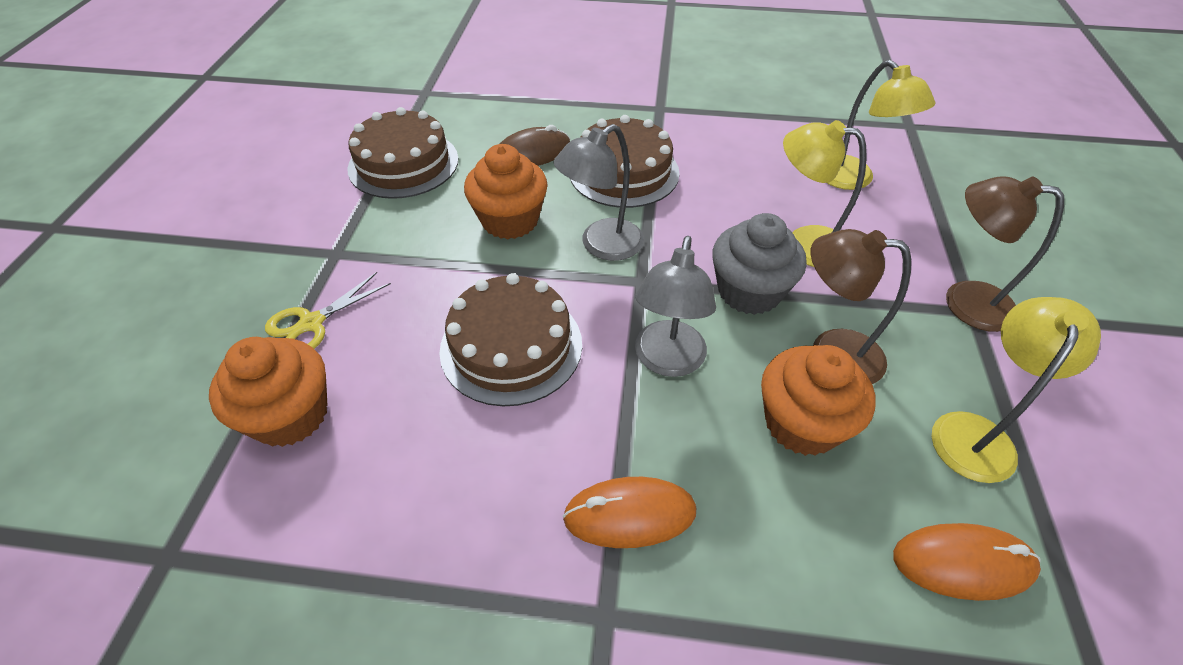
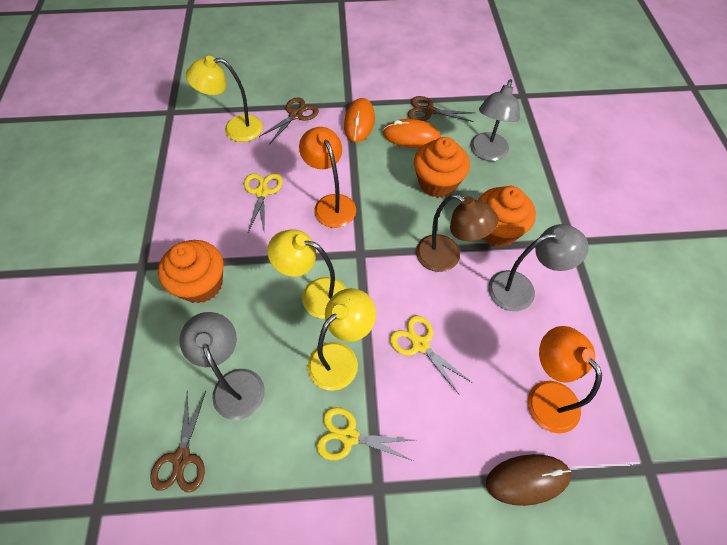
brown cake: 3 -> 0
brown lamp: 2 -> 1
brown scissors: 0 -> 3
grey cupcake: 1 -> 0
grey lamp: 2 -> 3
orange lamp: 0 -> 2
yellow scissors: 1 -> 3

